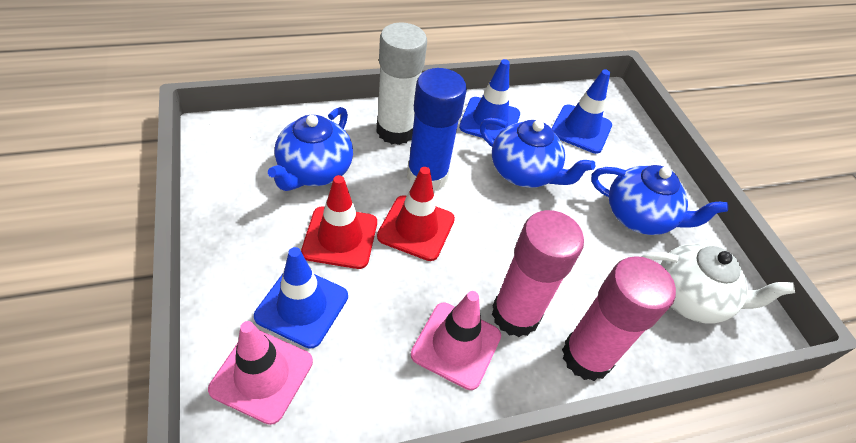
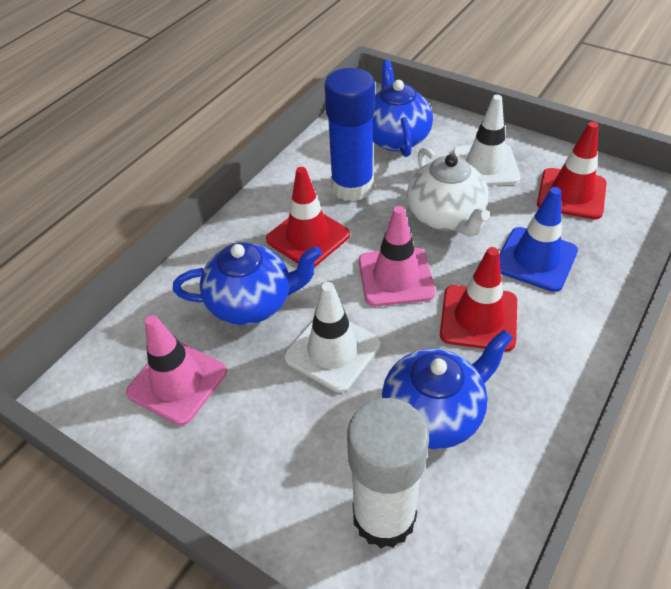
blue traffic cone: 3 -> 1
pink glue stick: 2 -> 0
red traffic cone: 2 -> 3
white traffic cone: 0 -> 2

